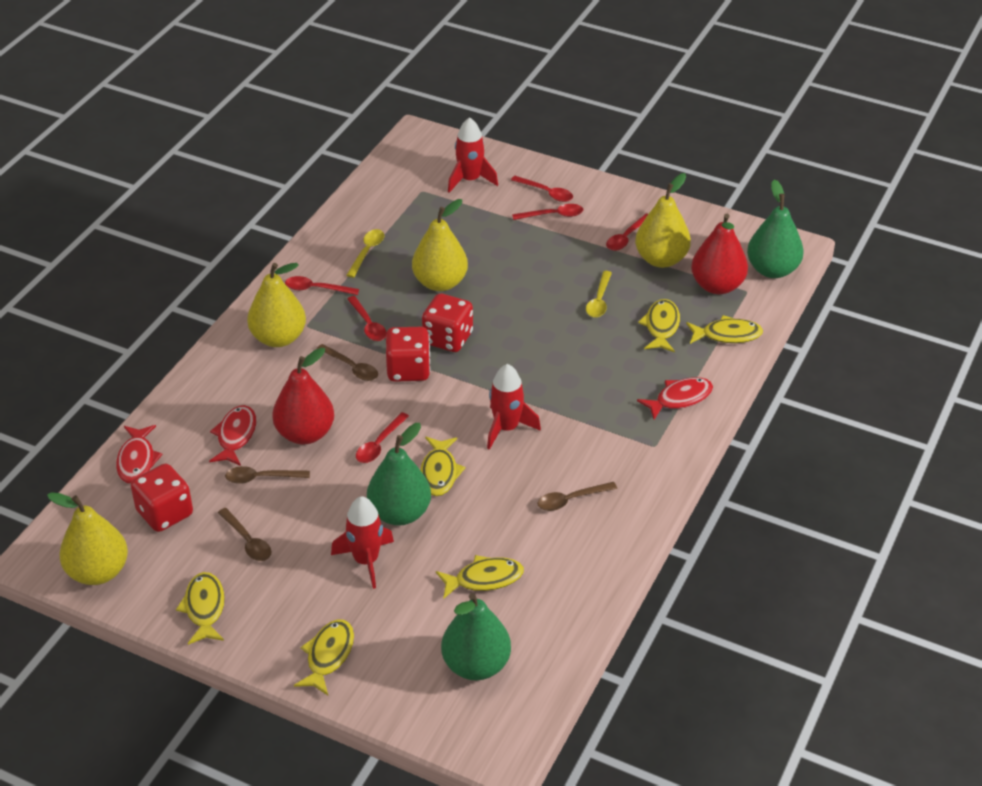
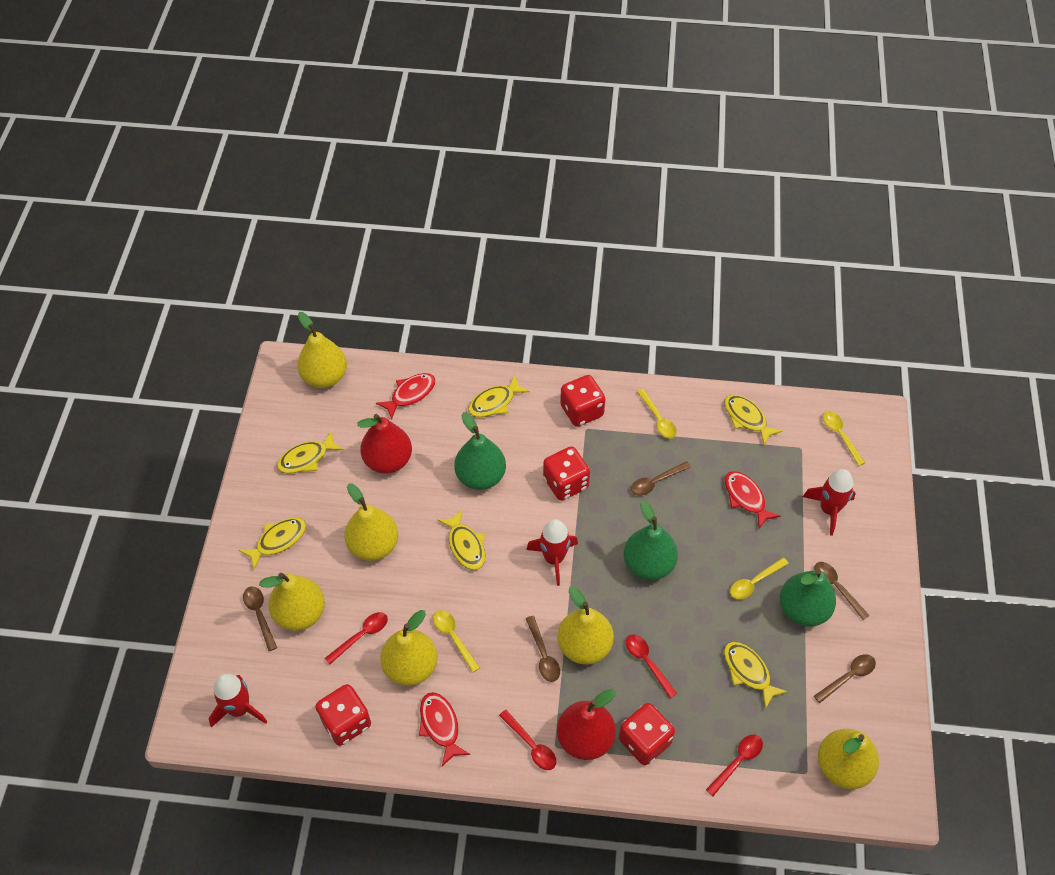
brown spoon: 4 -> 5
red dice: 3 -> 4
red spoon: 6 -> 4
yellow pear: 4 -> 6
yellow spoon: 2 -> 4

